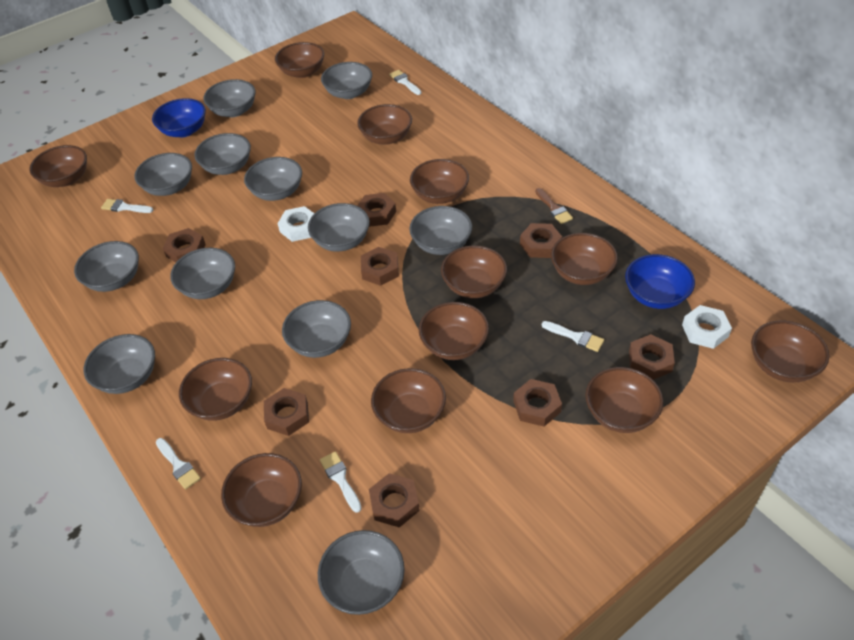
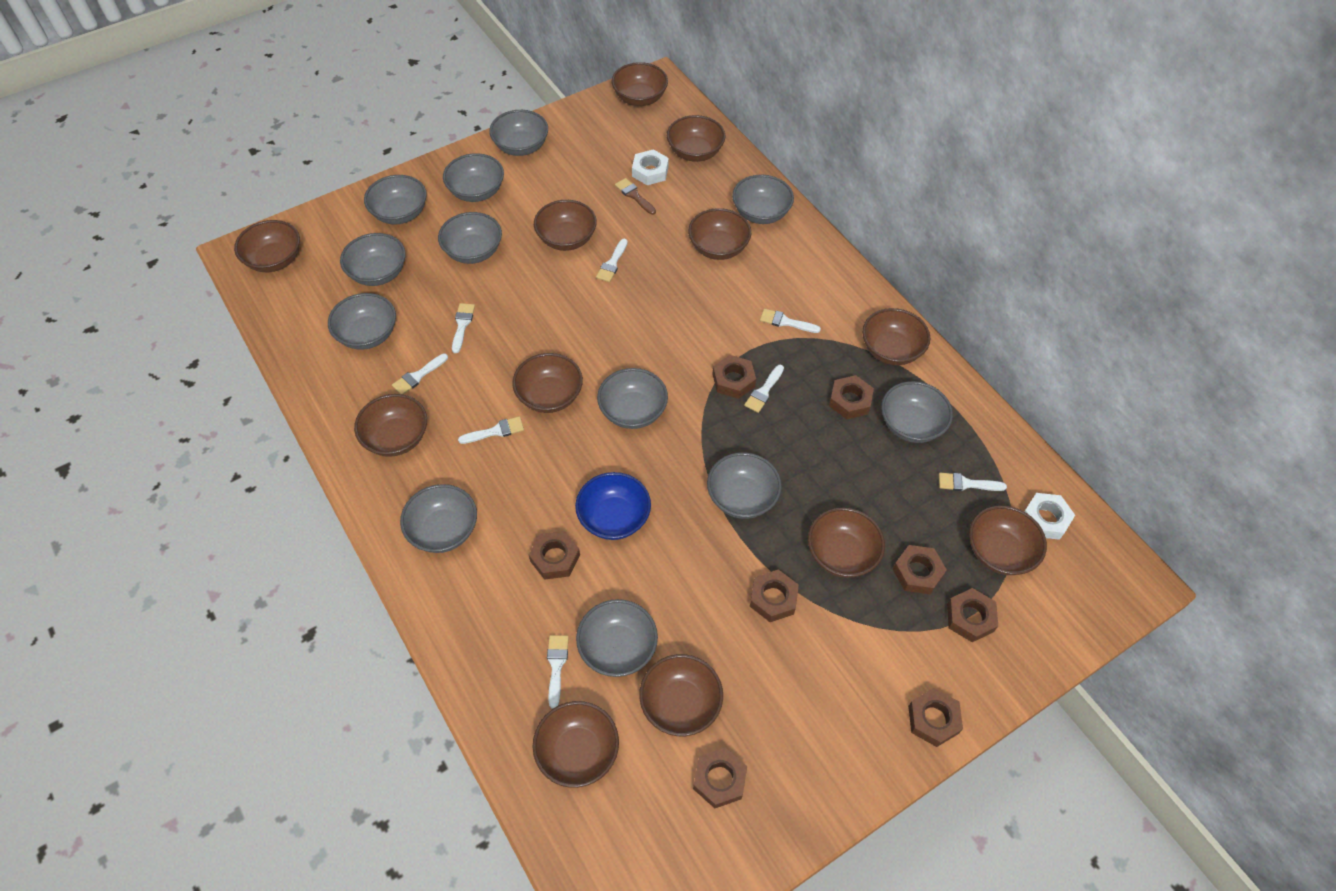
blue bowl: 2 -> 1
white brush: 5 -> 8

